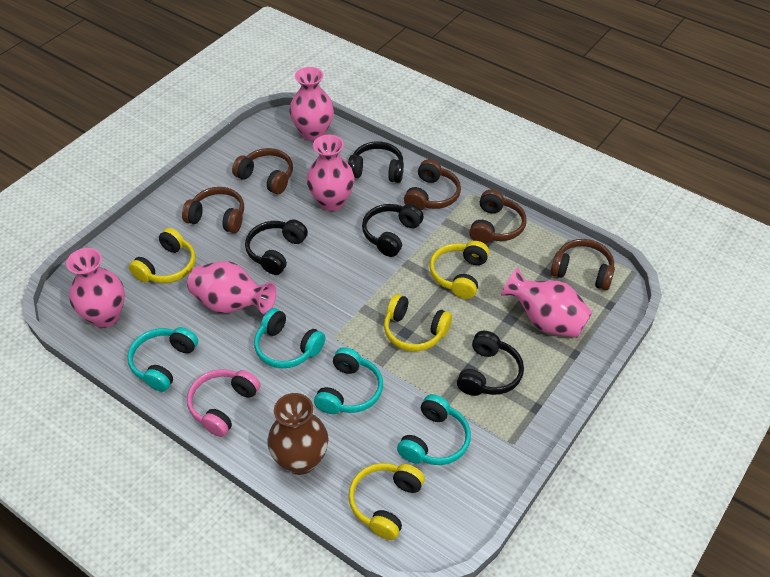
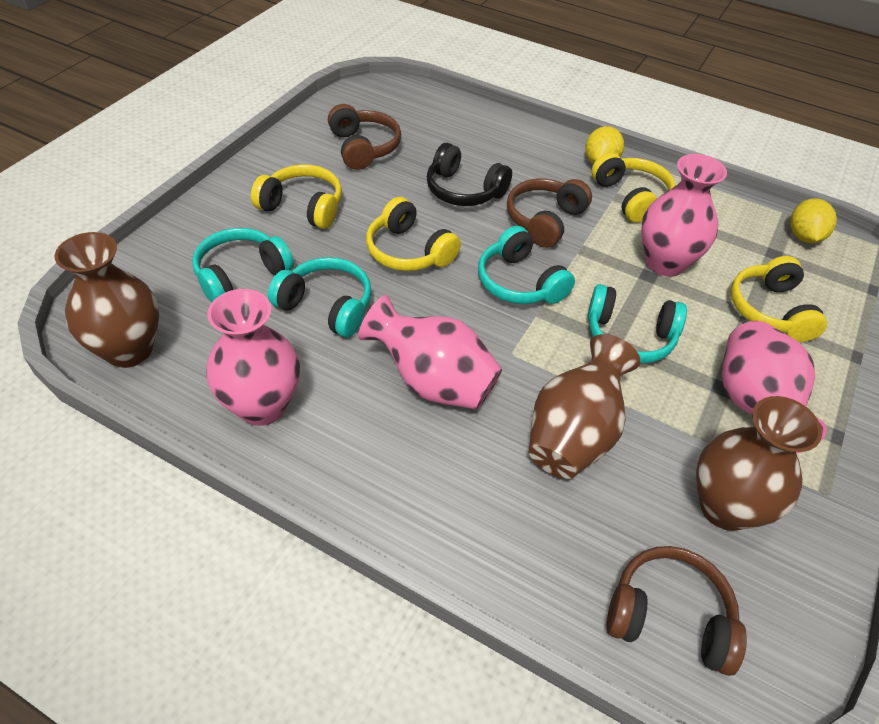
black headphones: 4 -> 1
brown headphones: 5 -> 3
brown vase: 1 -> 3
pink headphones: 1 -> 0
pink vase: 5 -> 4
yellow lemon: 0 -> 2

